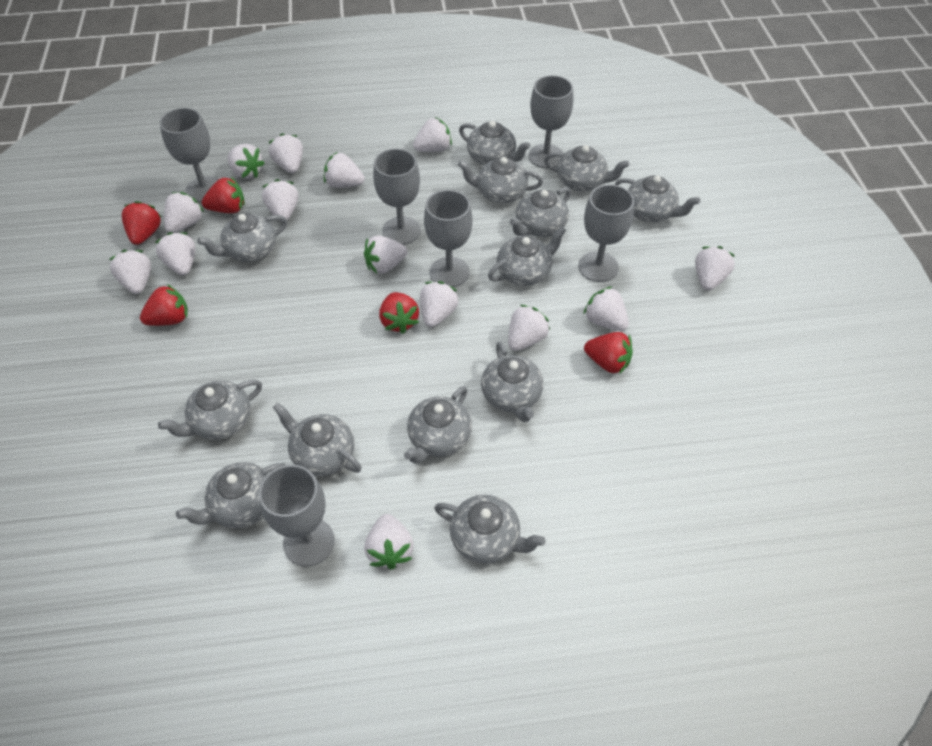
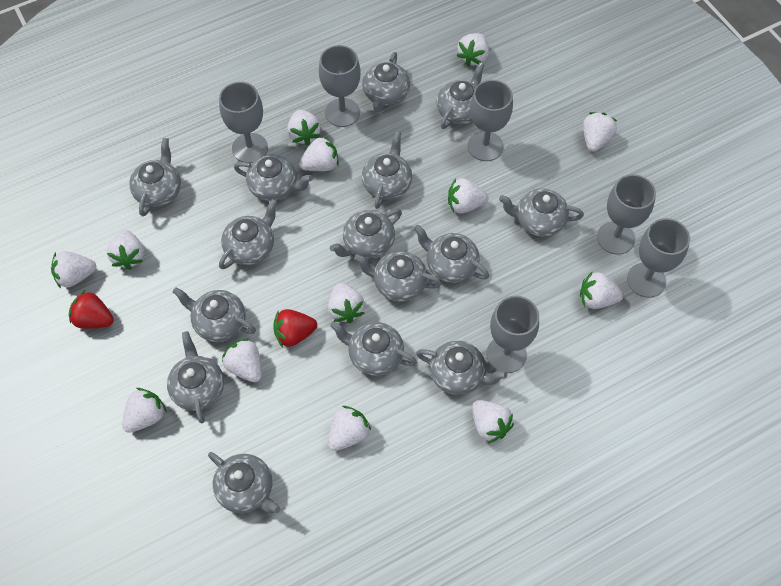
grey teapot: 13 -> 15
red strawberry: 5 -> 2
white strawberry: 14 -> 13

